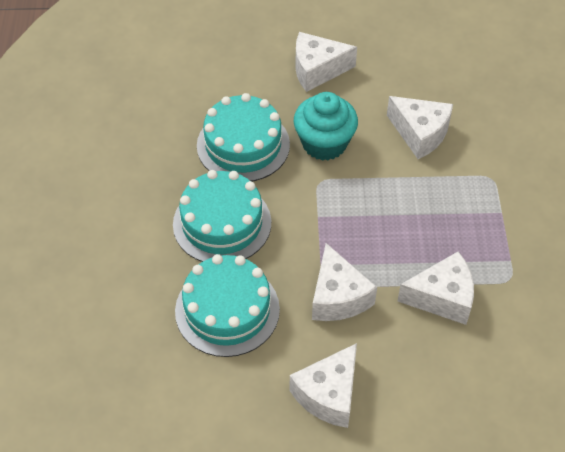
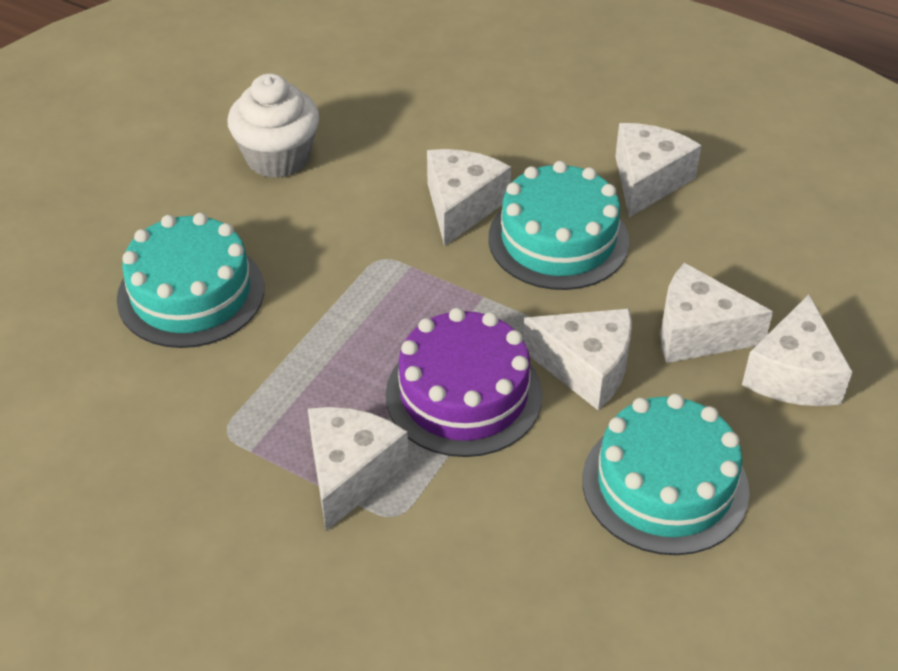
purple cake: 0 -> 1
turquoise cupcake: 1 -> 0
white cheese: 5 -> 6
white cupcake: 0 -> 1

